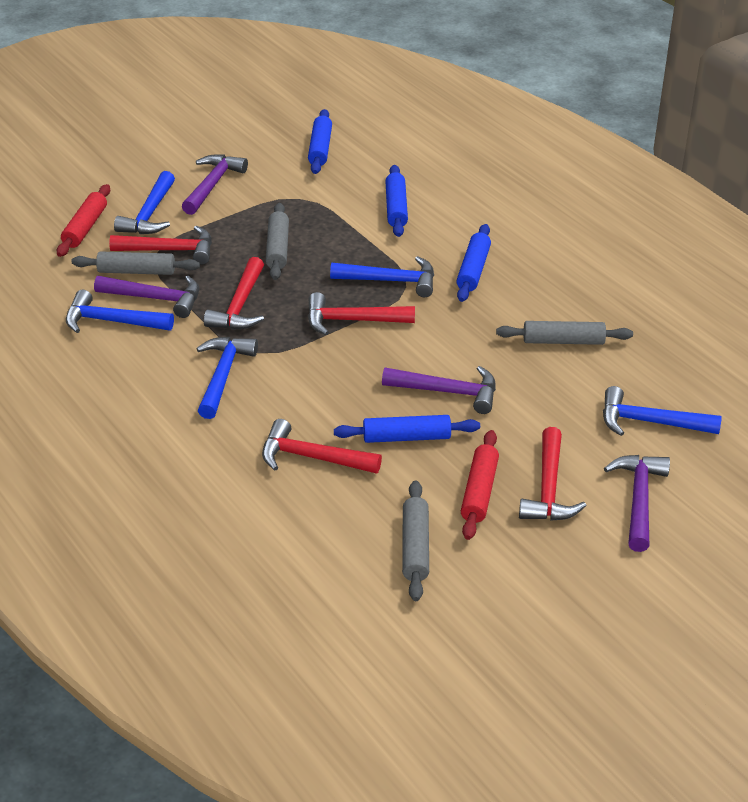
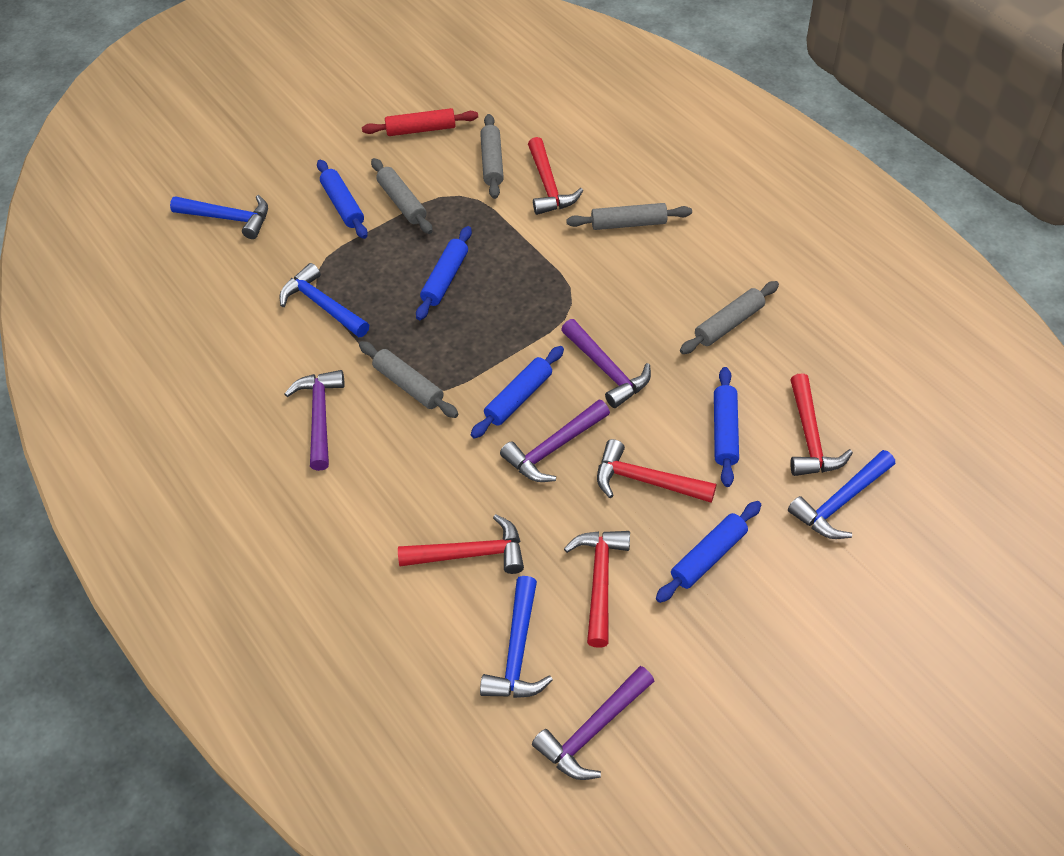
blue hammer: 5 -> 4
blue rolling pin: 4 -> 5
grey rolling pin: 4 -> 5
red rolling pin: 2 -> 1

